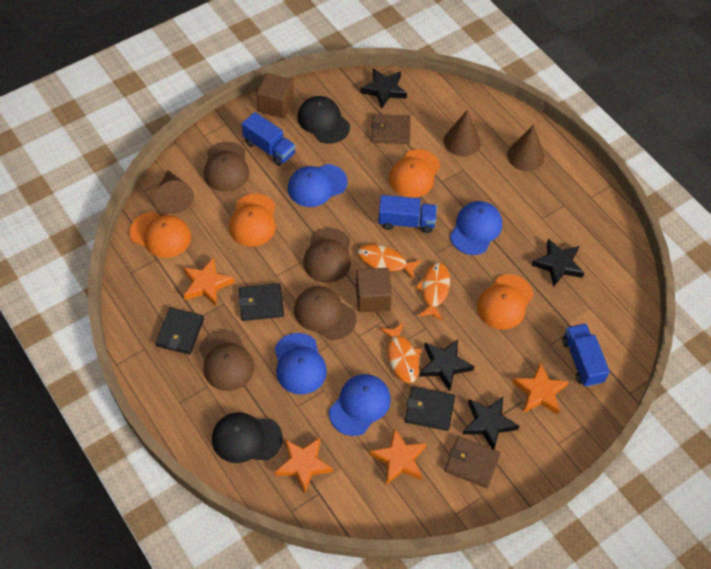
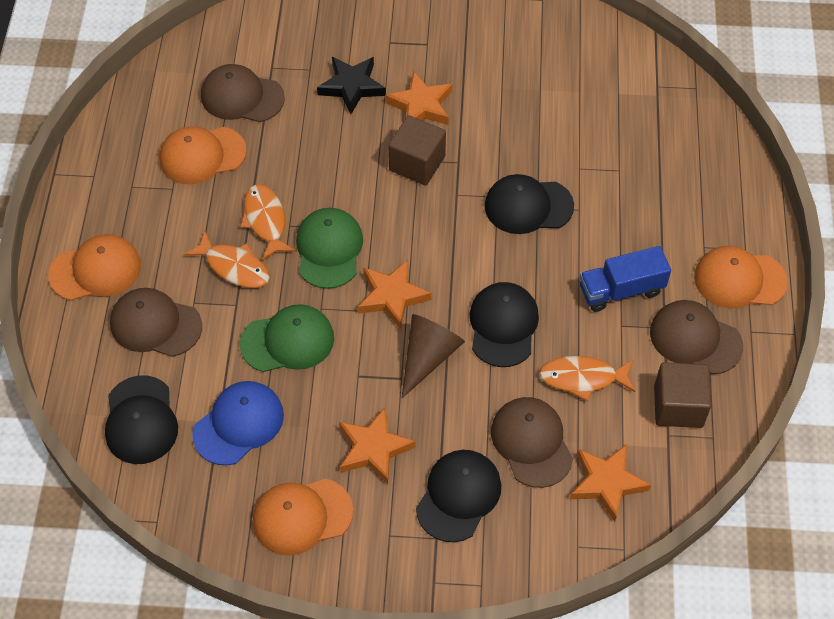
black cap: 2 -> 4
black star: 4 -> 1
black wallet: 3 -> 0
blue cap: 4 -> 1
blue truck: 3 -> 1
brown cone: 3 -> 1
brown wallet: 2 -> 0
green cap: 0 -> 2

